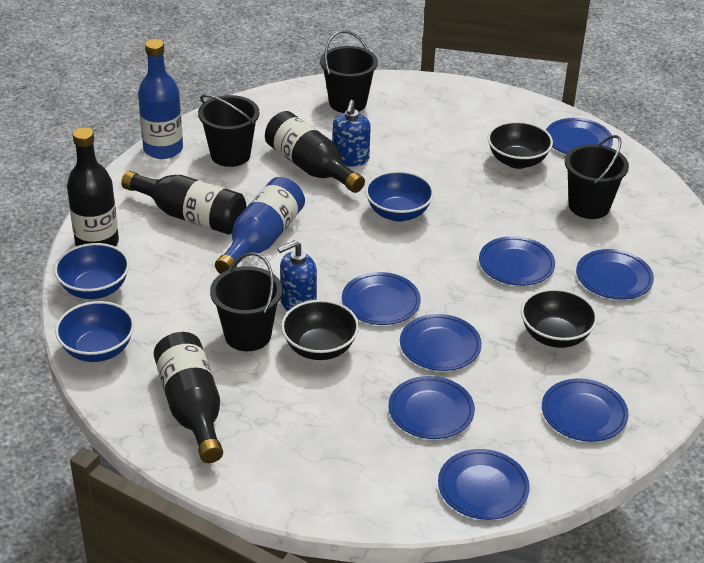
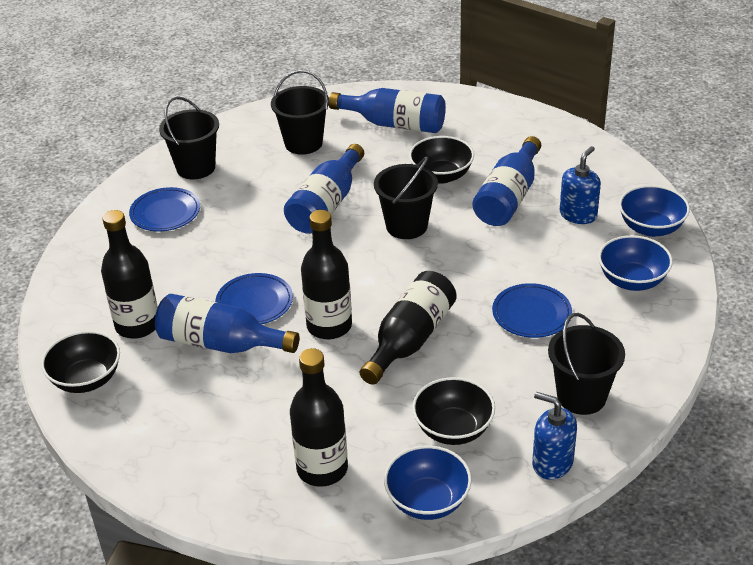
blue bottle: 2 -> 4
blue plate: 8 -> 3

